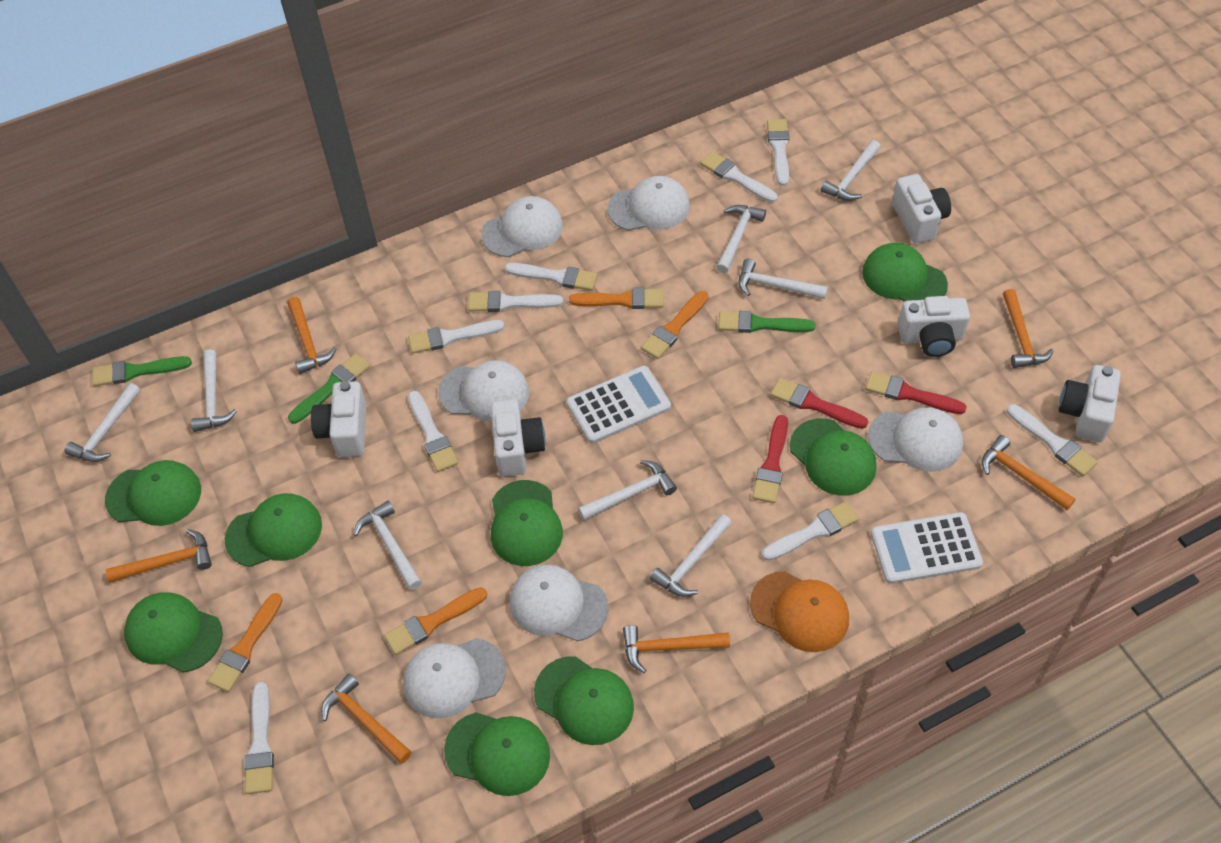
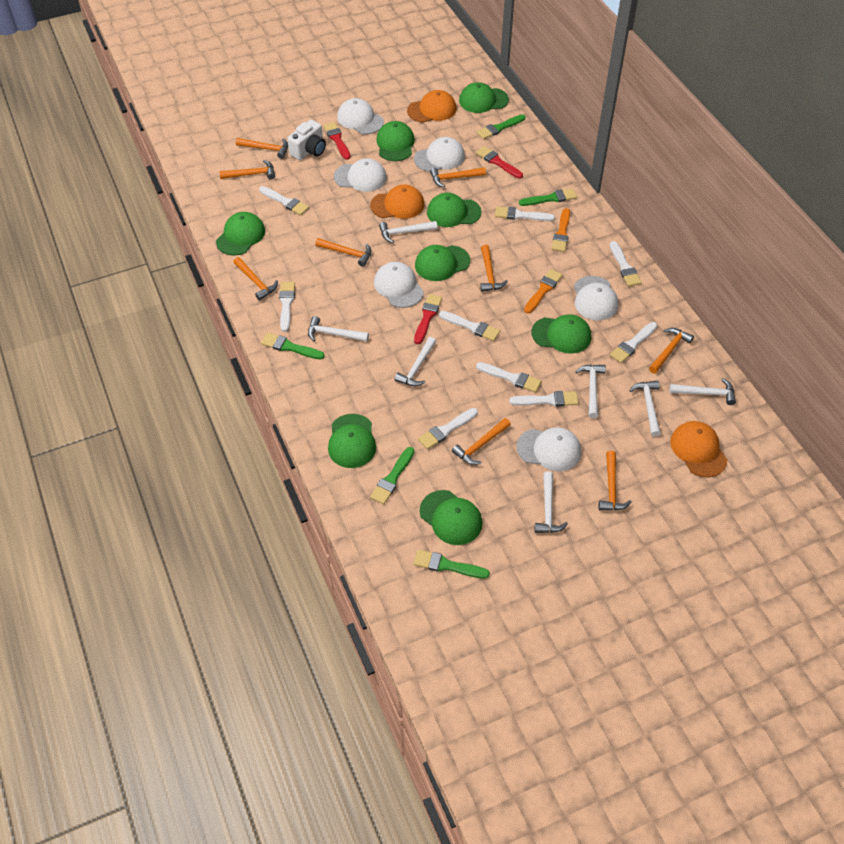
green brush: 3 -> 5
orange brush: 4 -> 2
orange cap: 1 -> 3
orange hammer: 6 -> 9
white calculator: 2 -> 0
white camera: 5 -> 1
white hammer: 8 -> 7

